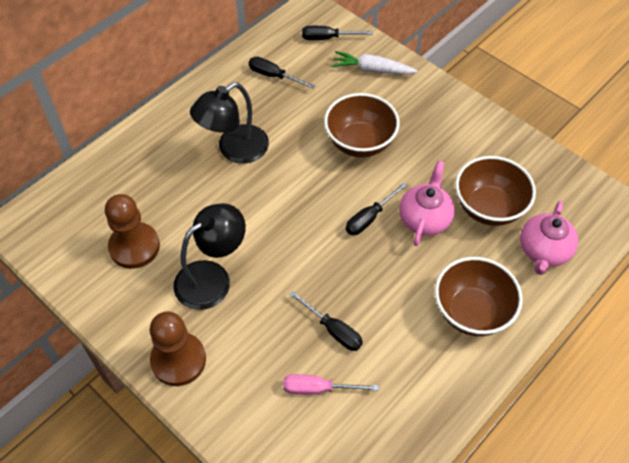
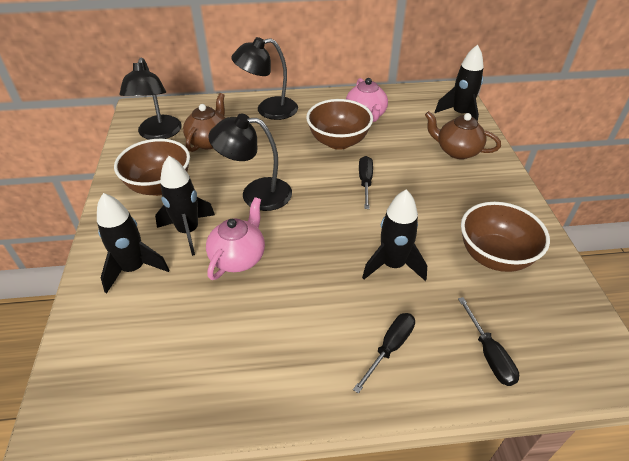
black lamp: 2 -> 3
black rocket: 0 -> 4
black screwdriver: 4 -> 3
brown pawn: 2 -> 0
brown teapot: 0 -> 2
pink screwdriver: 1 -> 0
white carrot: 1 -> 0

